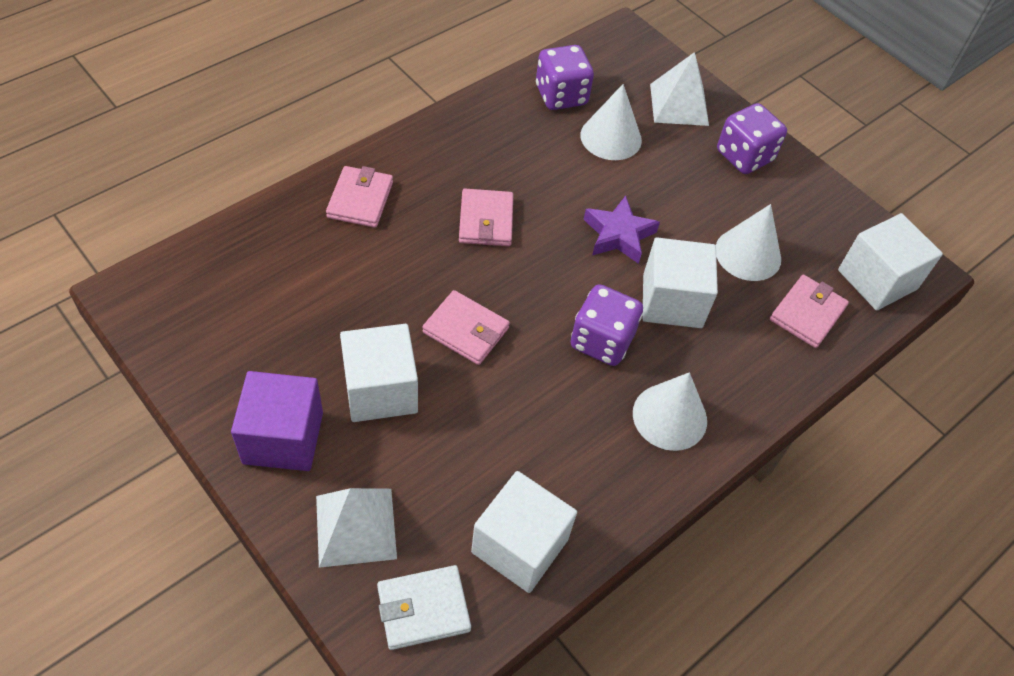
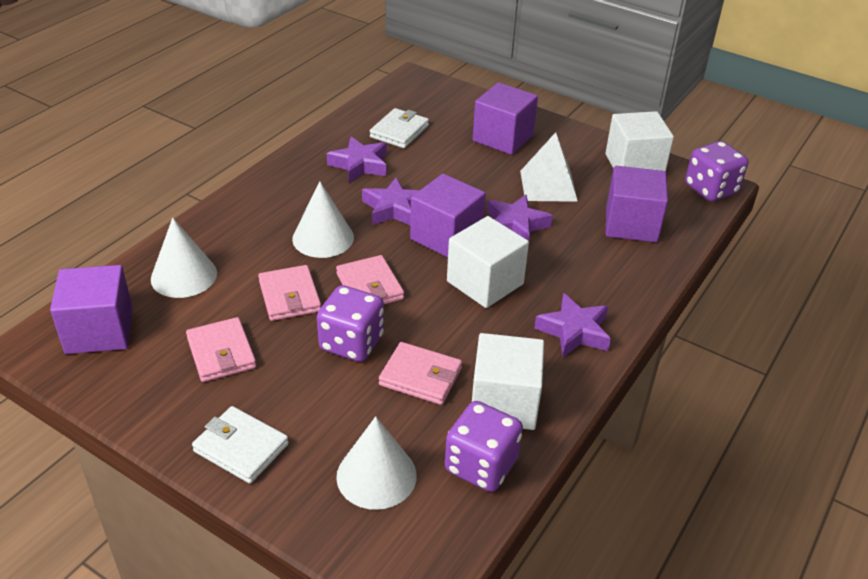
purple cube: 1 -> 4
purple star: 1 -> 4
white cube: 4 -> 3
white pyramid: 2 -> 1
white wallet: 1 -> 2

